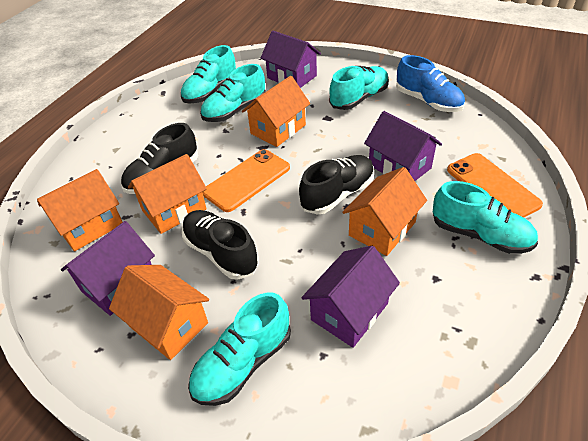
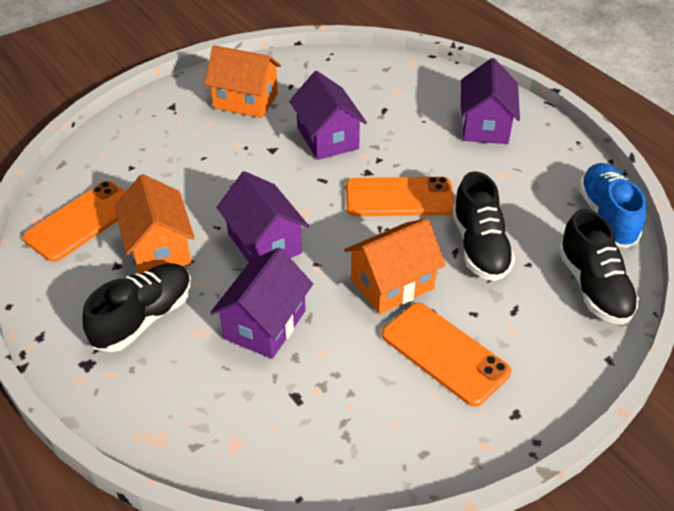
orange house: 5 -> 3
orange phone: 2 -> 3
turquoise shoe: 5 -> 0

